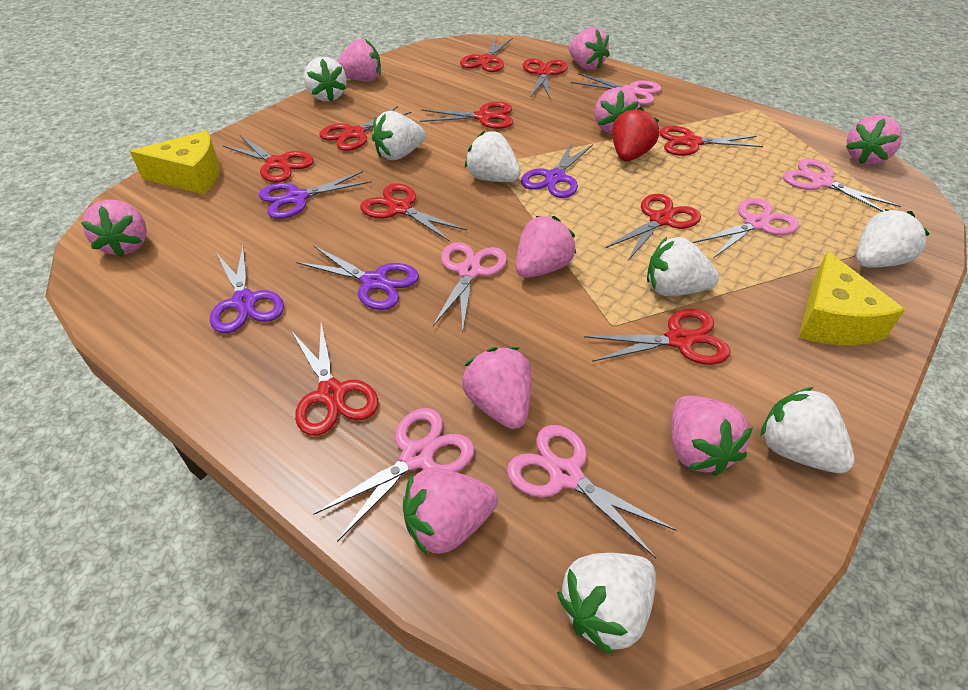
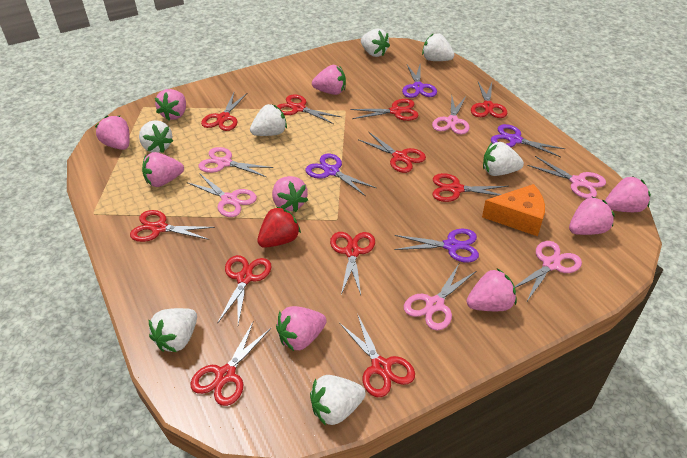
orange cheese: 0 -> 1
red scissors: 10 -> 11
yellow cheese: 2 -> 0

